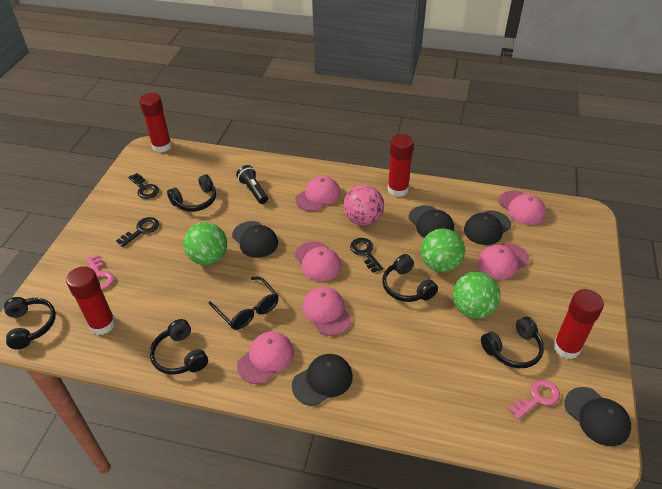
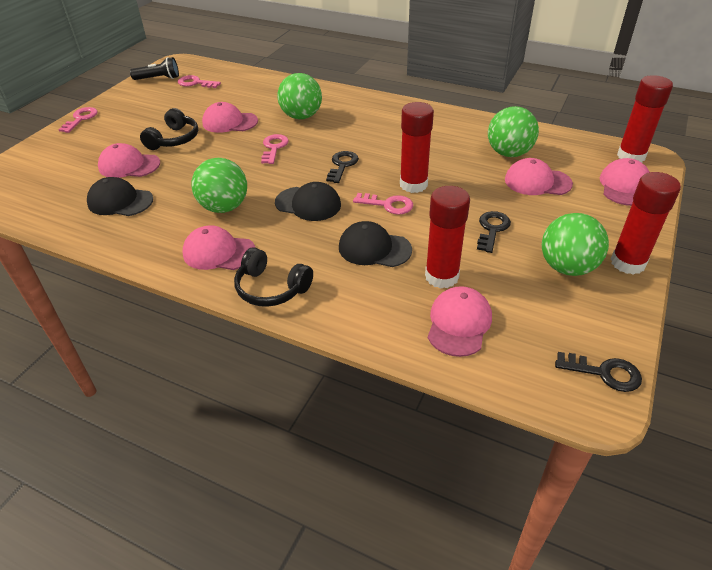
black cap: 5 -> 3
black glasses: 1 -> 0
black headphones: 5 -> 2
green ball: 3 -> 4
pink ball: 1 -> 0
pink key: 2 -> 4

